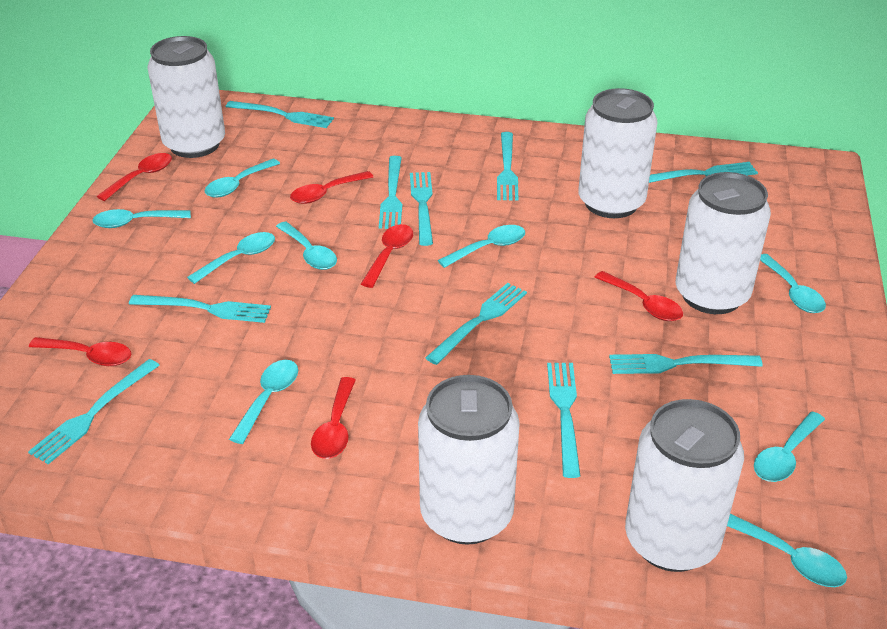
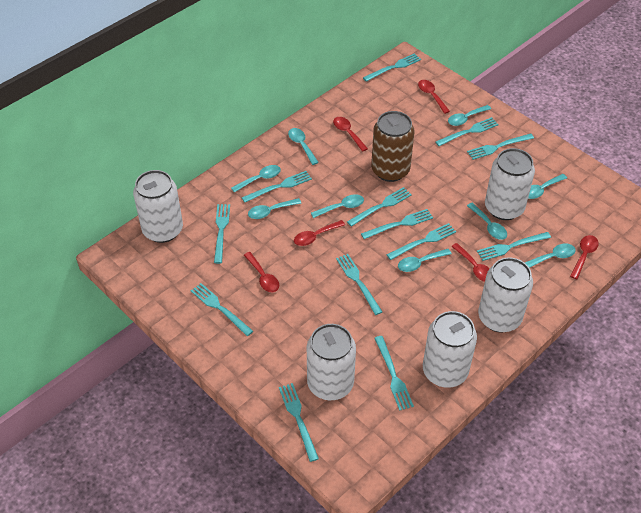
brown can: 0 -> 1
turquoise fork: 10 -> 13

